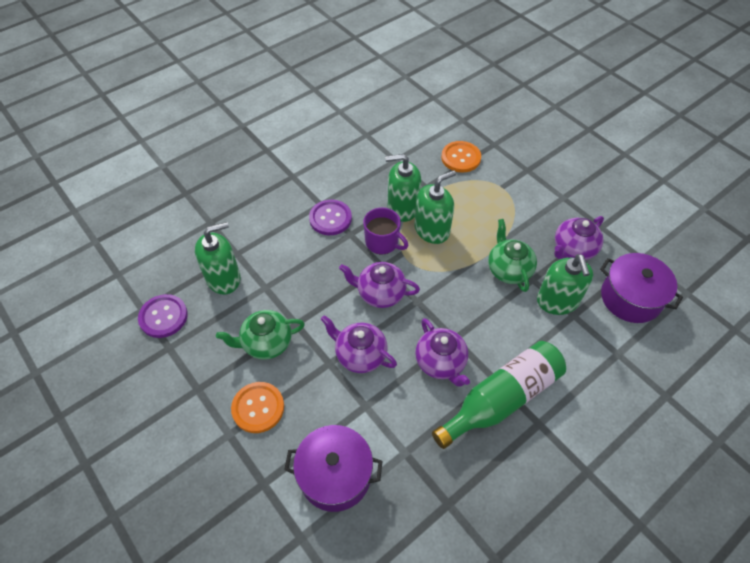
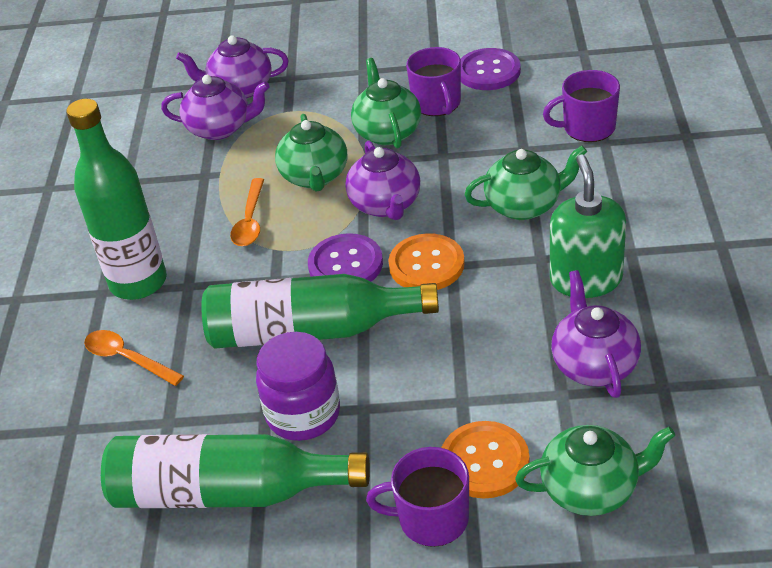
green bottle: 1 -> 3
green soap dispenser: 4 -> 1
green teapot: 2 -> 4
orange spoon: 0 -> 2
purple jar: 0 -> 1
purple mug: 1 -> 3
purple pot: 2 -> 0

